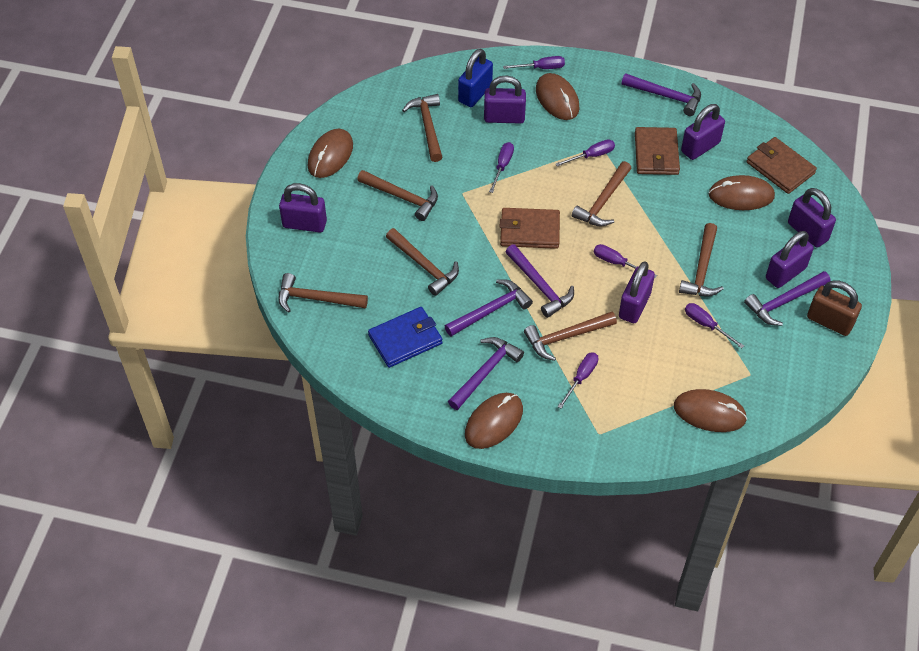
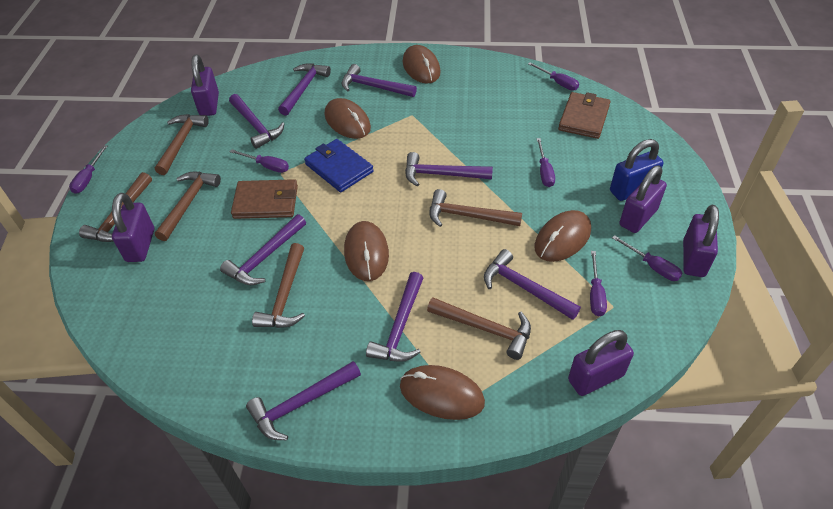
brown hammer: 7 -> 6
brown padlock: 1 -> 0
brown wallet: 3 -> 2
purple hammer: 5 -> 8
purple padlock: 6 -> 5

